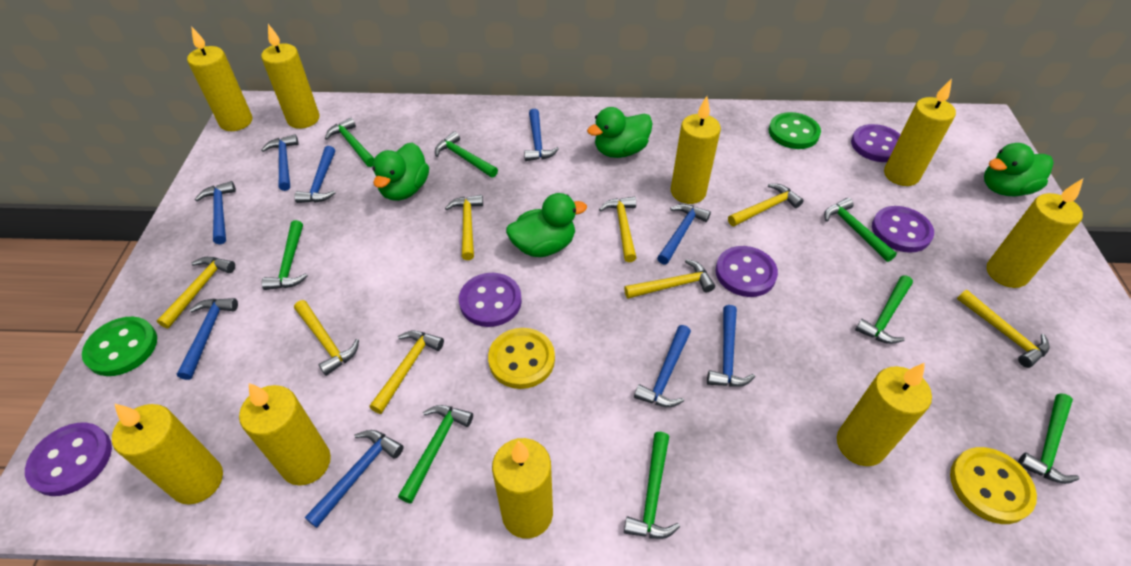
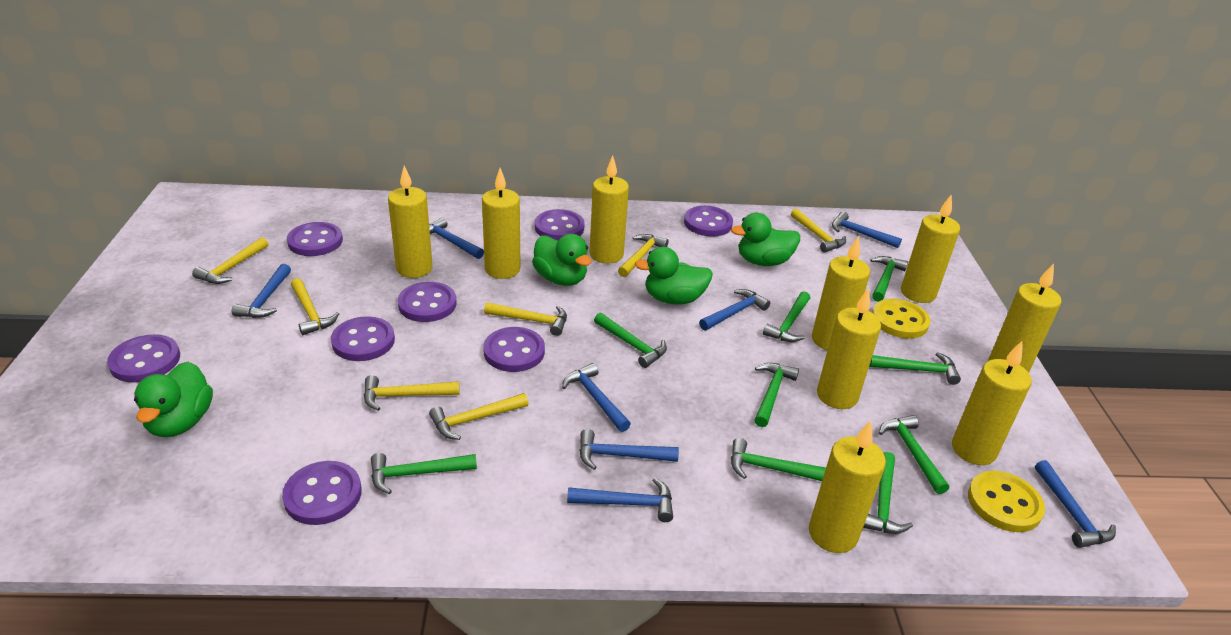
blue hammer: 9 -> 8
green button: 2 -> 0
green hammer: 8 -> 9
purple button: 5 -> 8
yellow hammer: 8 -> 7

